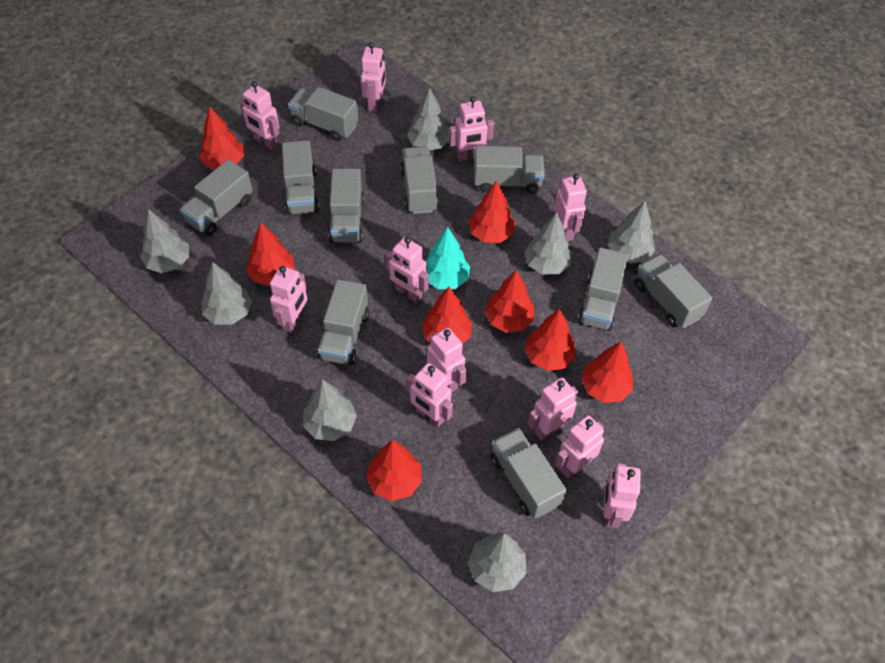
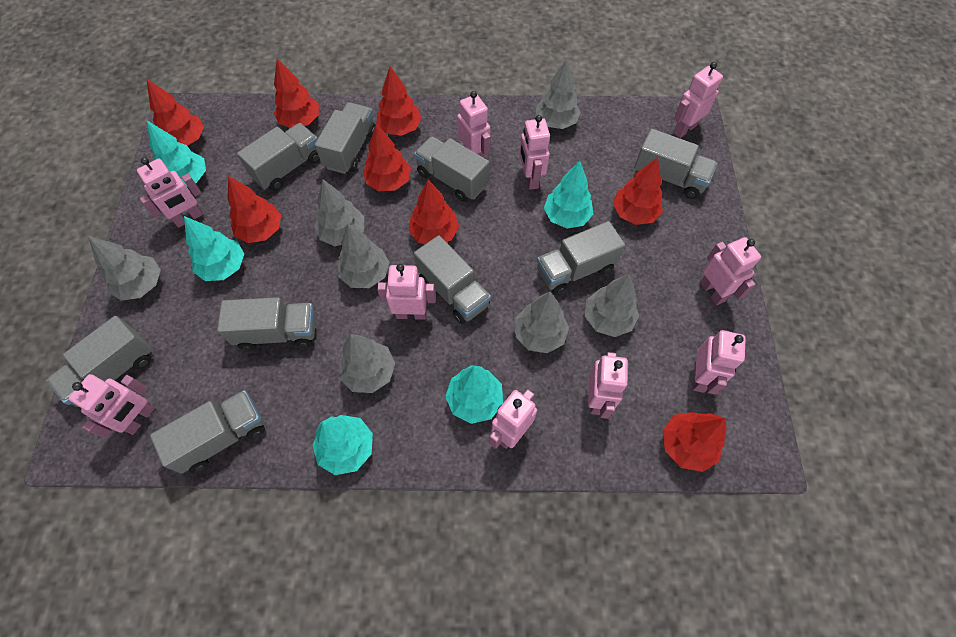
grey truck: 10 -> 9
pink robot: 11 -> 10
turquoise tree: 1 -> 5

